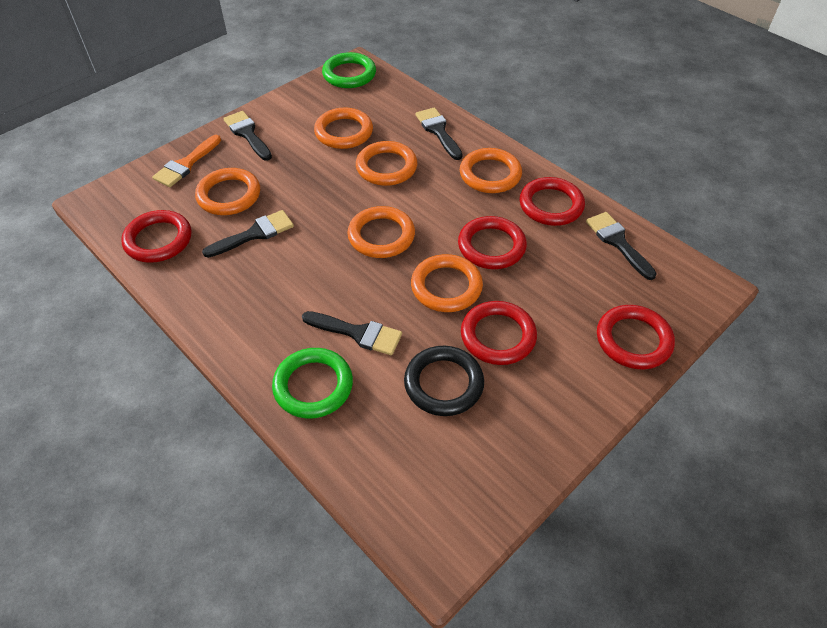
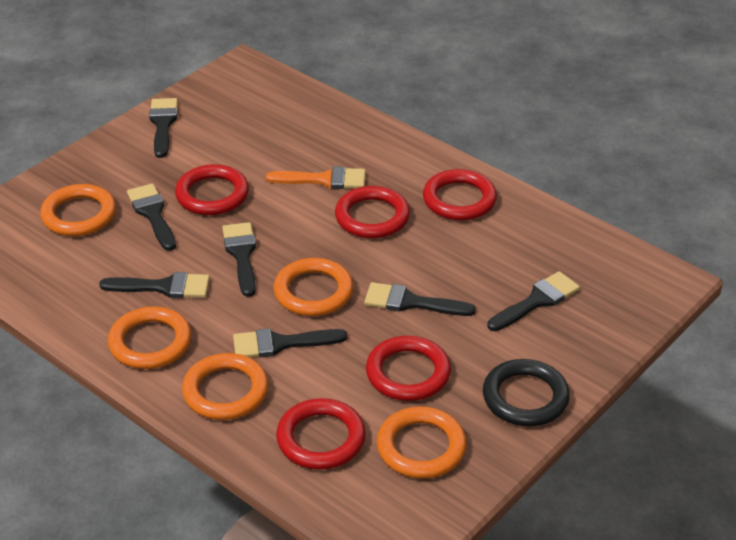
black brush: 5 -> 7
green ring: 2 -> 0
orange ring: 6 -> 5

